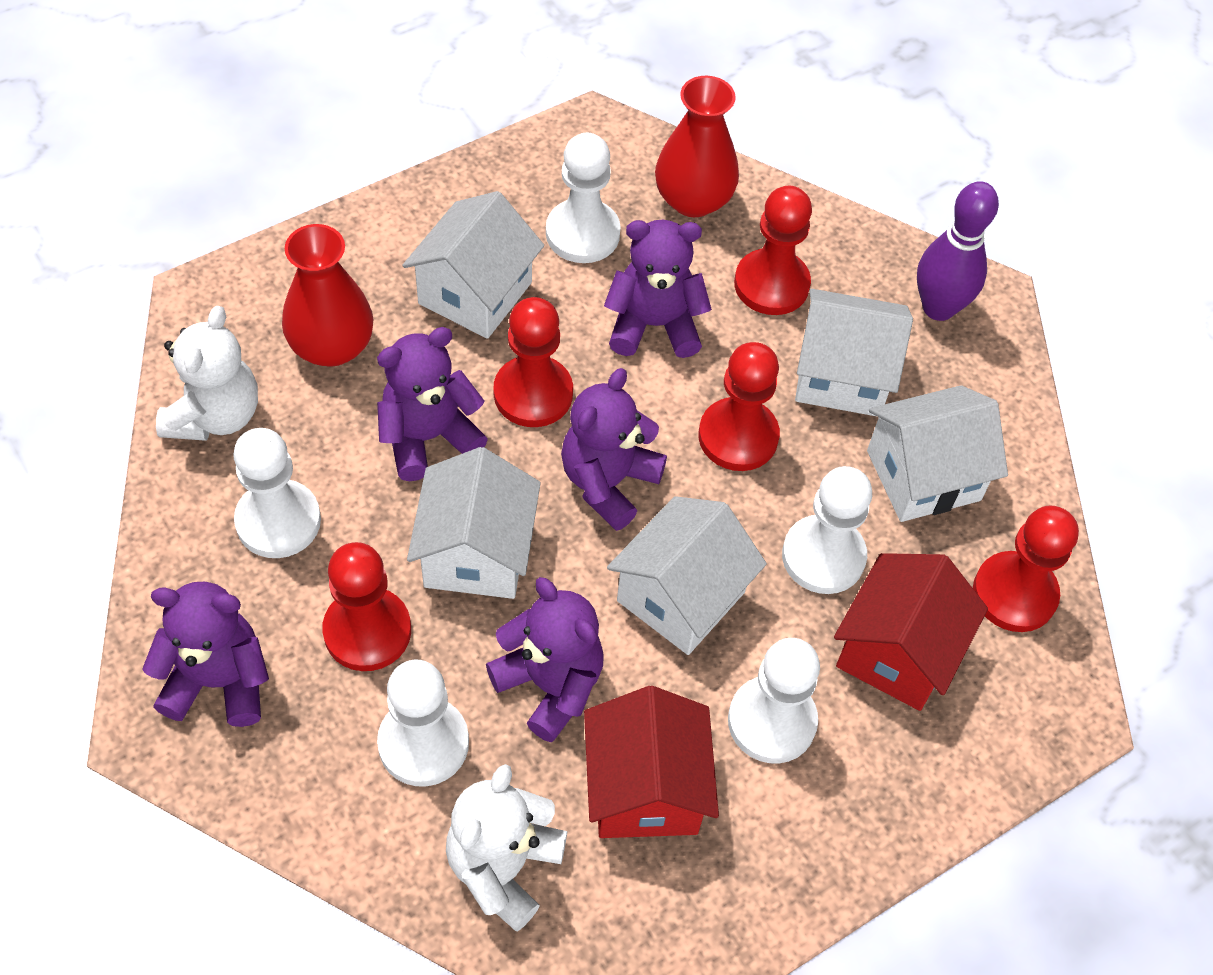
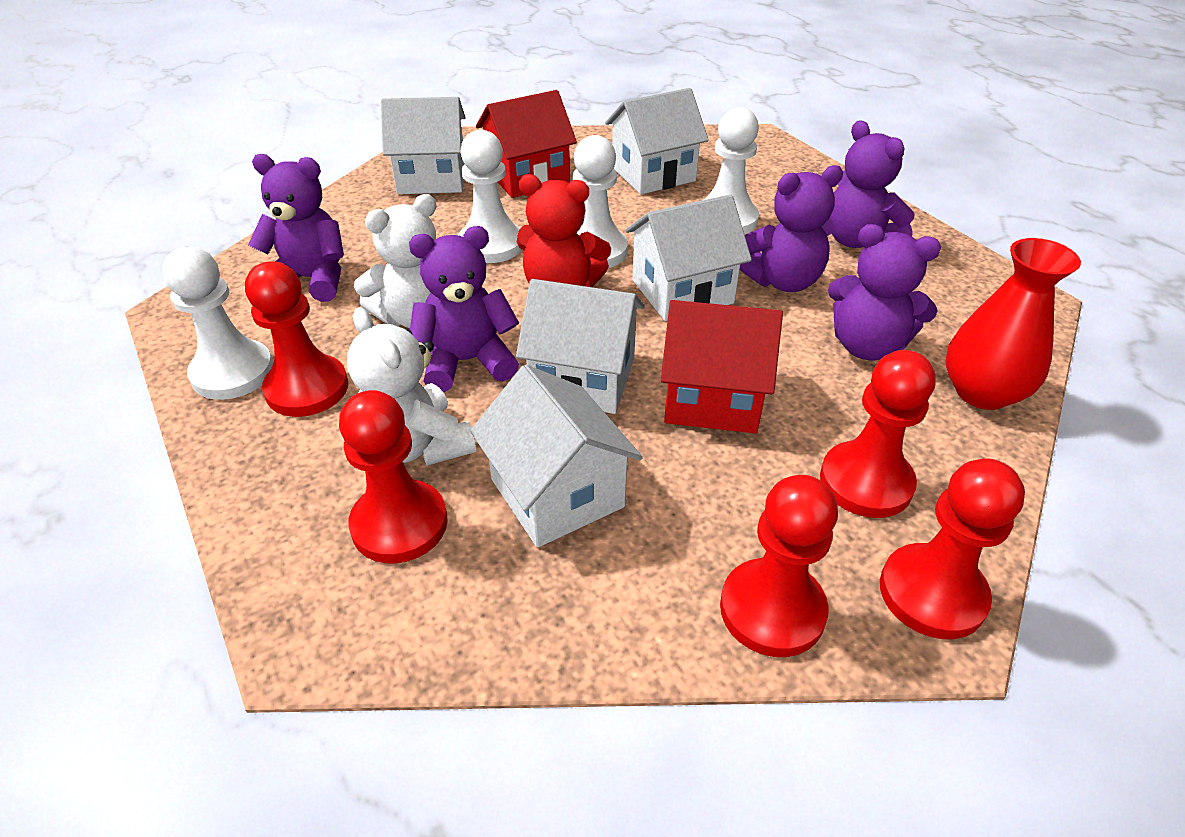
purple bowling pin: 1 -> 0
red teddy bear: 0 -> 1
red vase: 2 -> 1
white pawn: 5 -> 4

